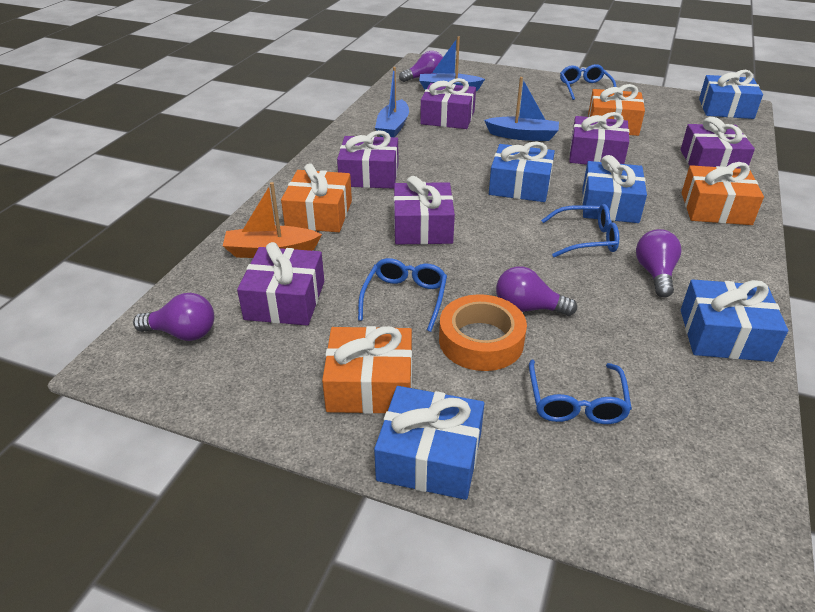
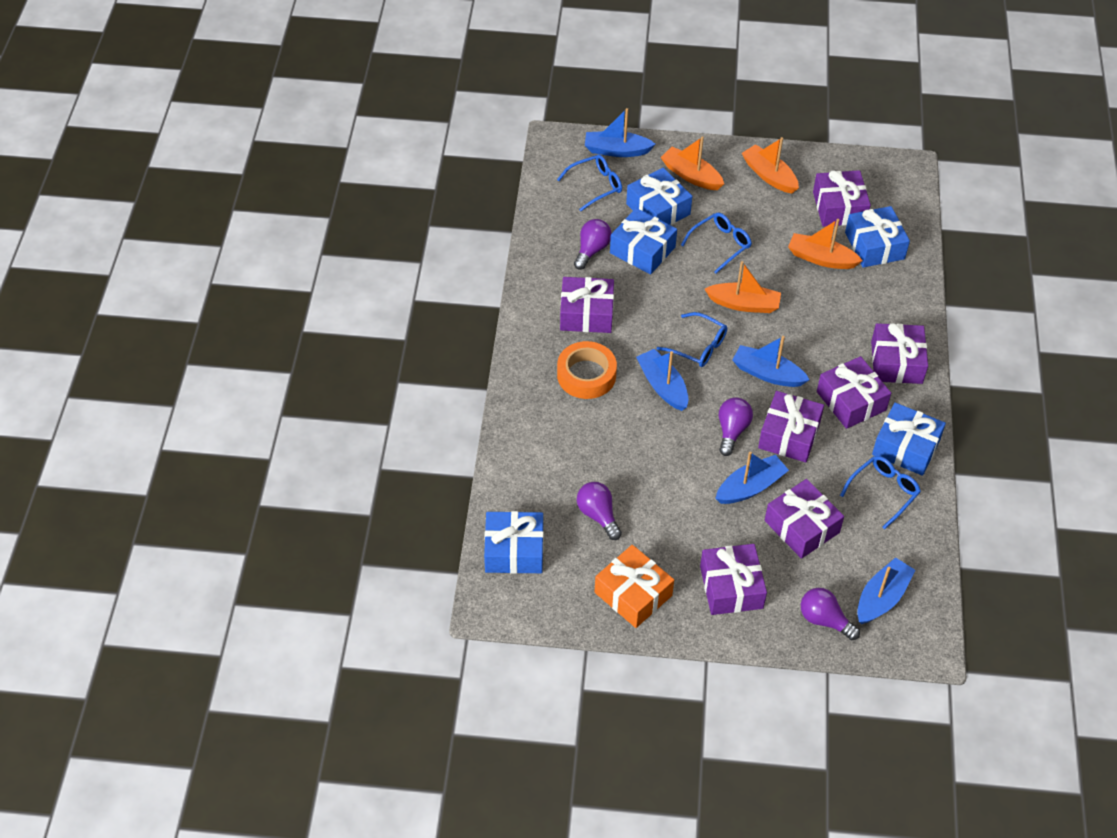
blue boat: 3 -> 5
orange boat: 1 -> 4
orange gift: 4 -> 1
purple gift: 6 -> 7

